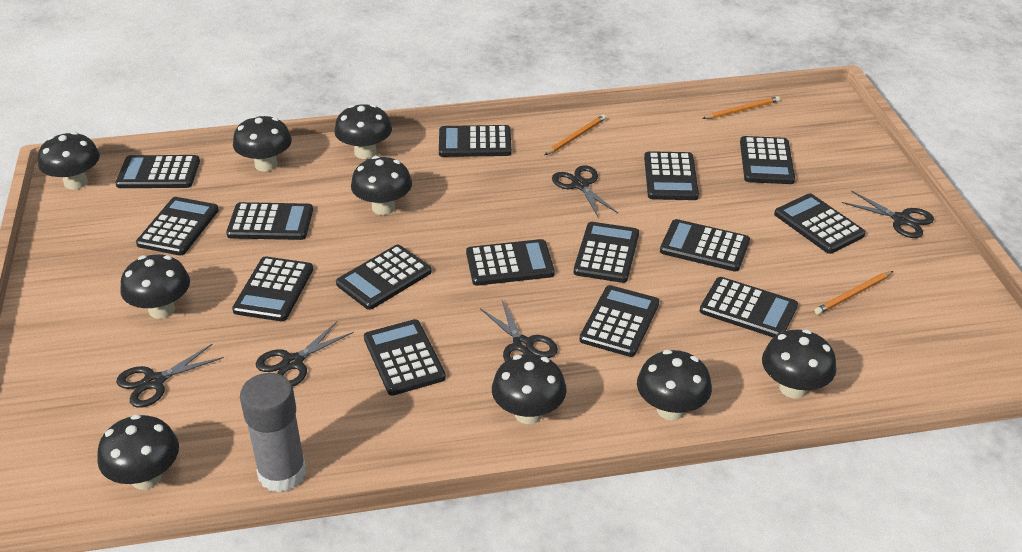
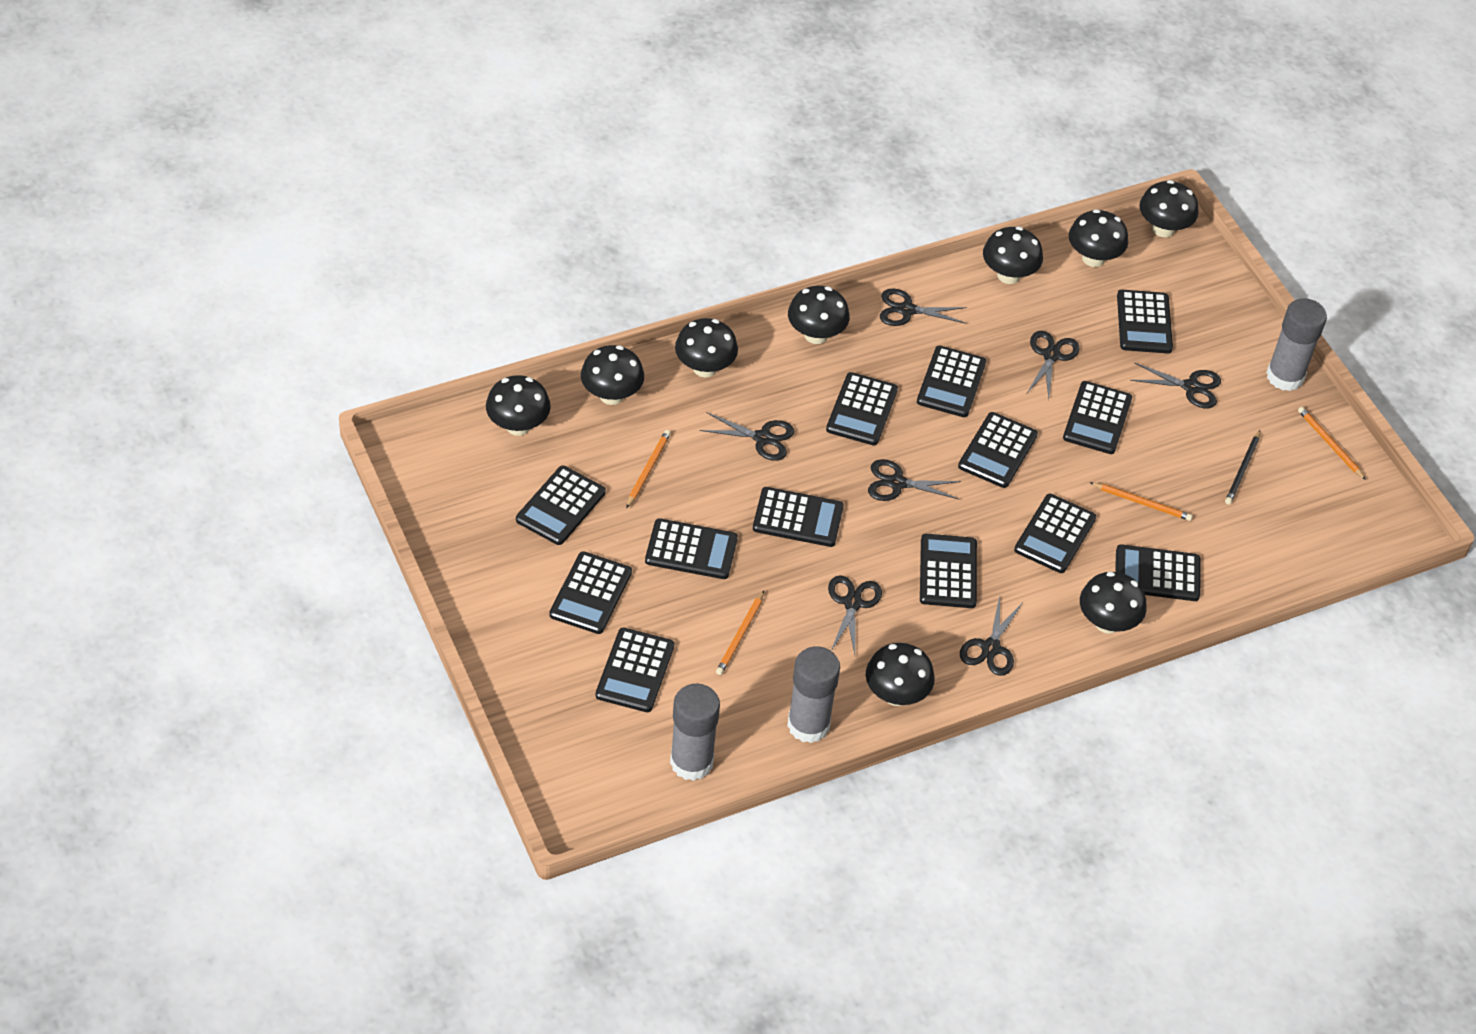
black calculator: 15 -> 13
black pencil: 0 -> 1
black scissors: 5 -> 7
grey glue stick: 1 -> 3
orange pencil: 3 -> 4

